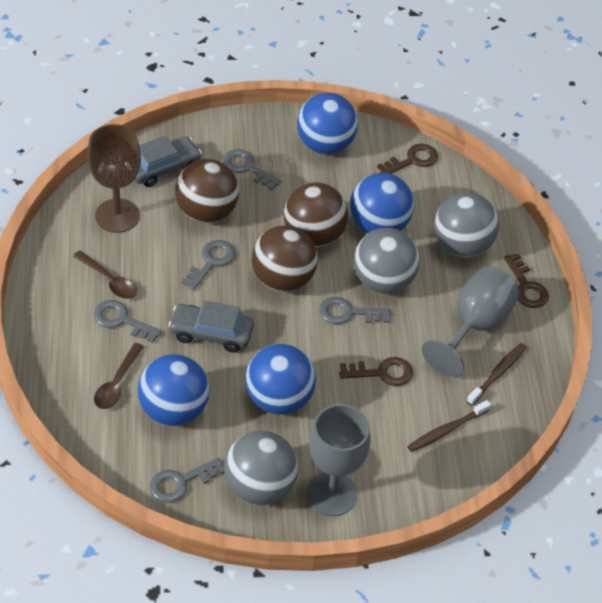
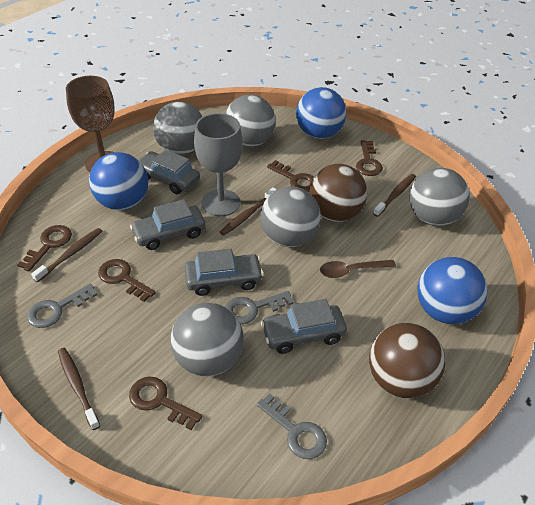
blue ball: 4 -> 3
brown ball: 3 -> 2
brown key: 3 -> 5
brown spoon: 2 -> 1
brown toothbrush: 2 -> 4
grey ball: 3 -> 5
grey car: 2 -> 4
grey goblet: 2 -> 1
grey key: 5 -> 3

